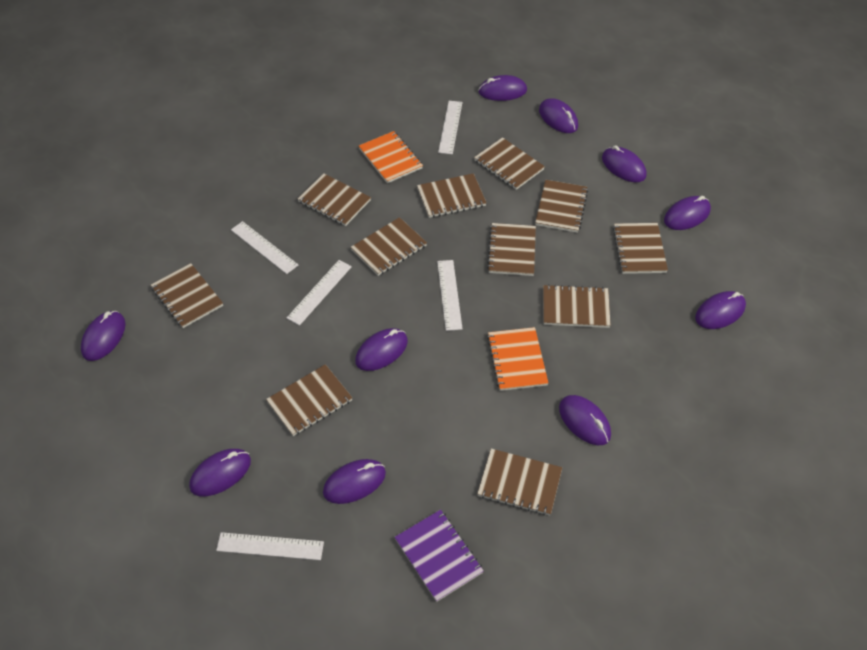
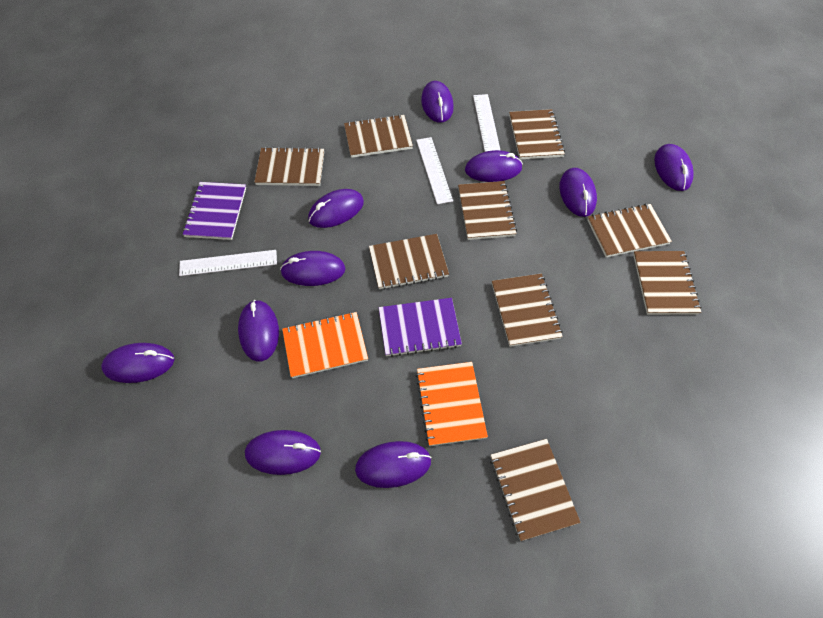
brown notebook: 11 -> 9
purple notebook: 1 -> 2
white ruler: 5 -> 3

